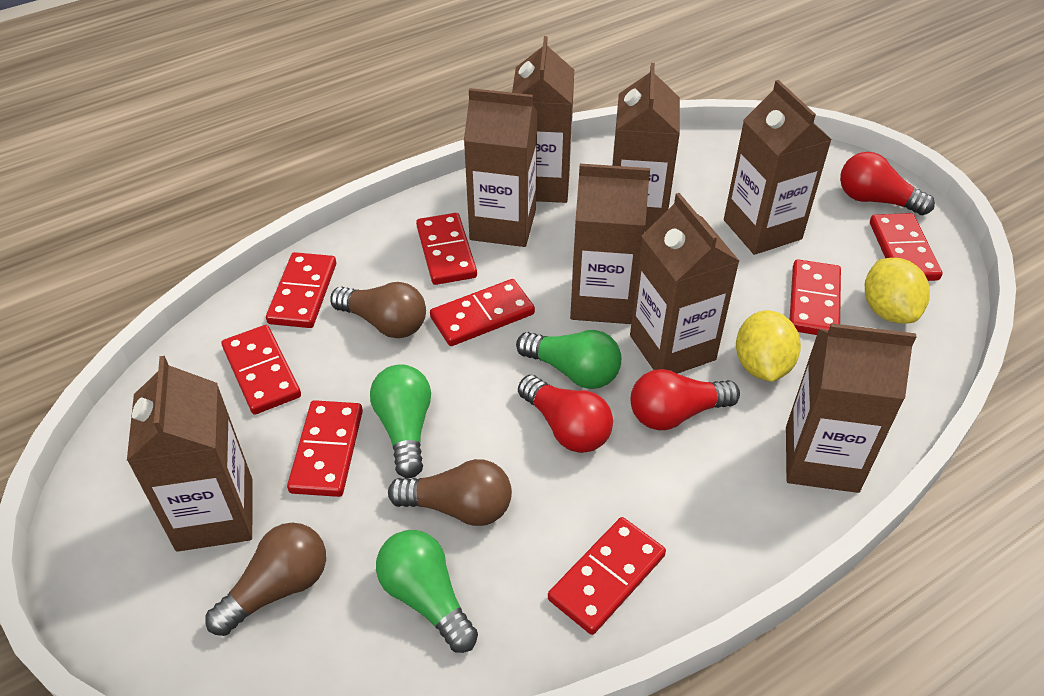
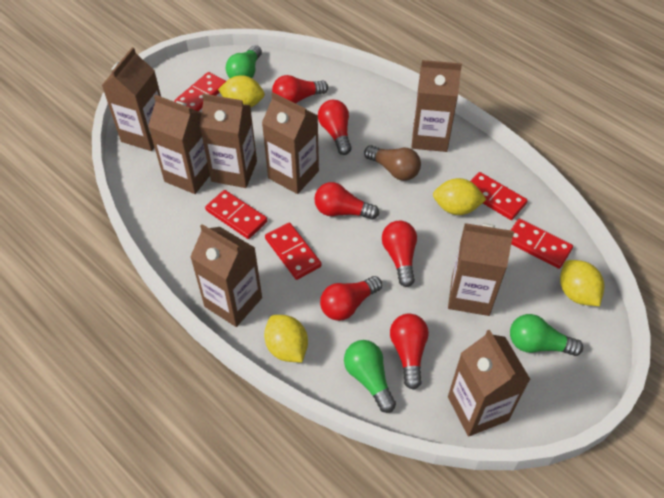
brown light bulb: 3 -> 1
red domino: 8 -> 5
red light bulb: 3 -> 6
yellow lemon: 2 -> 4

